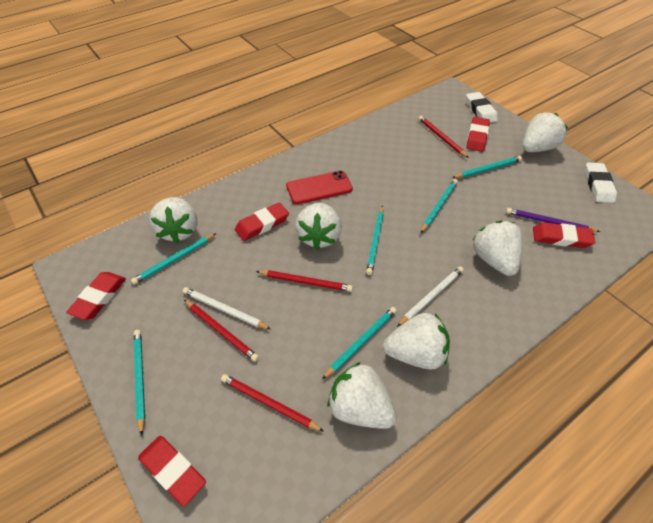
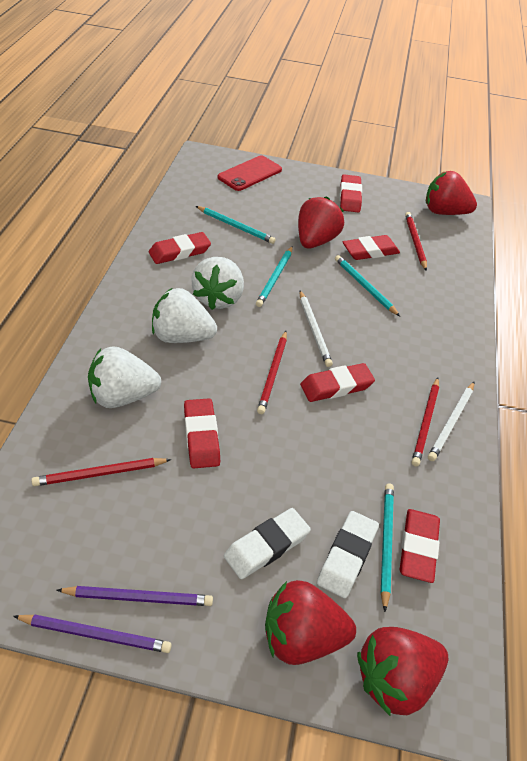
purple pencil: 1 -> 2
red eraser: 5 -> 6
red strawberry: 0 -> 4
turquoise pencil: 6 -> 4
white strawberry: 6 -> 3

